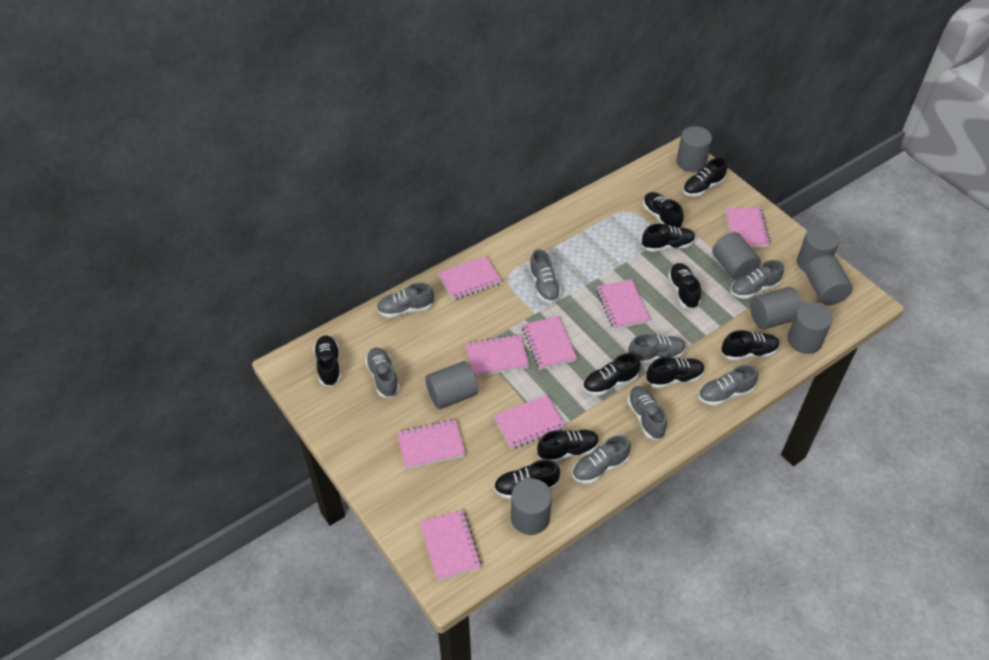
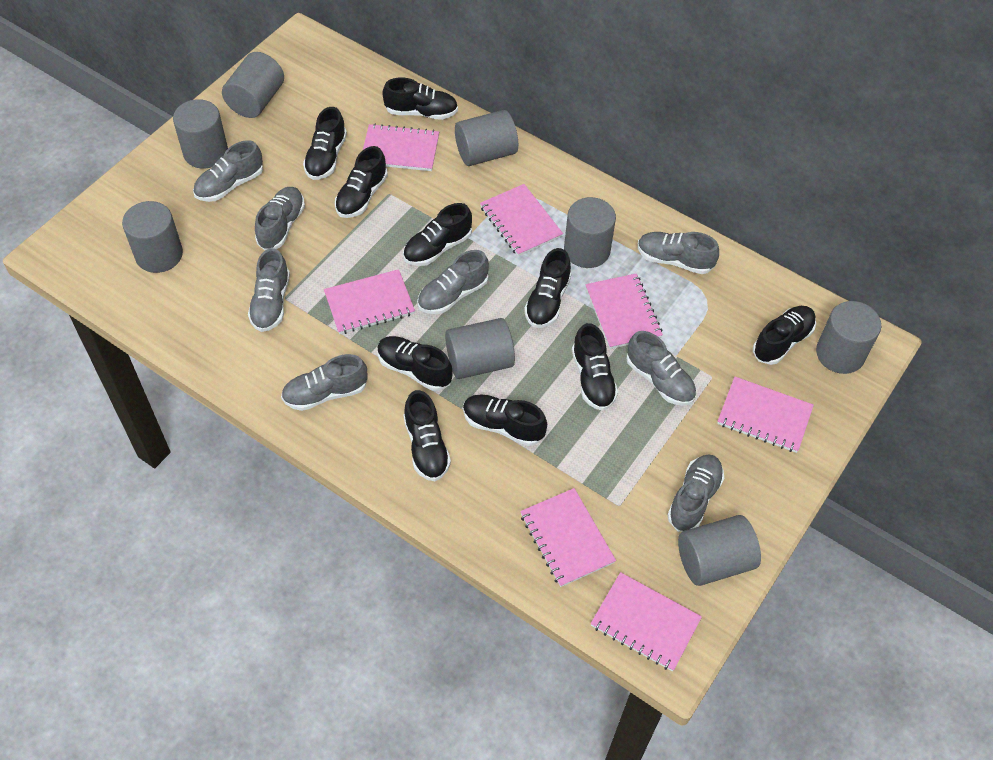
pink notebook: 8 -> 7

